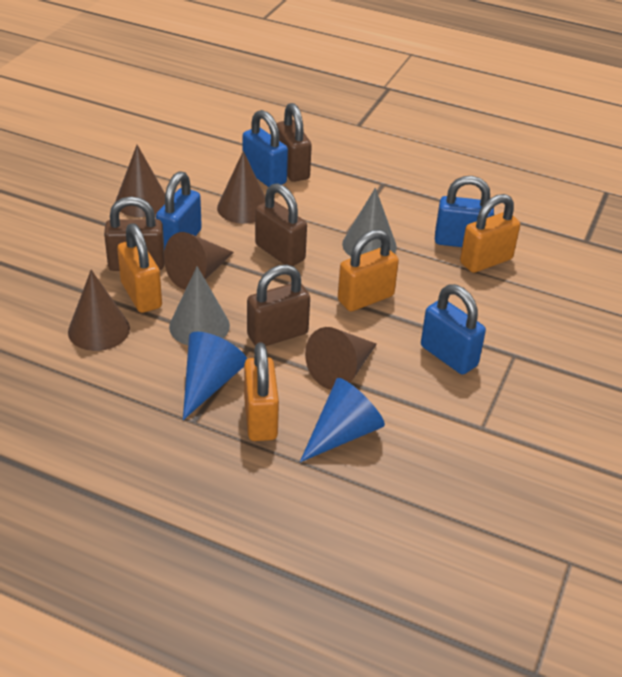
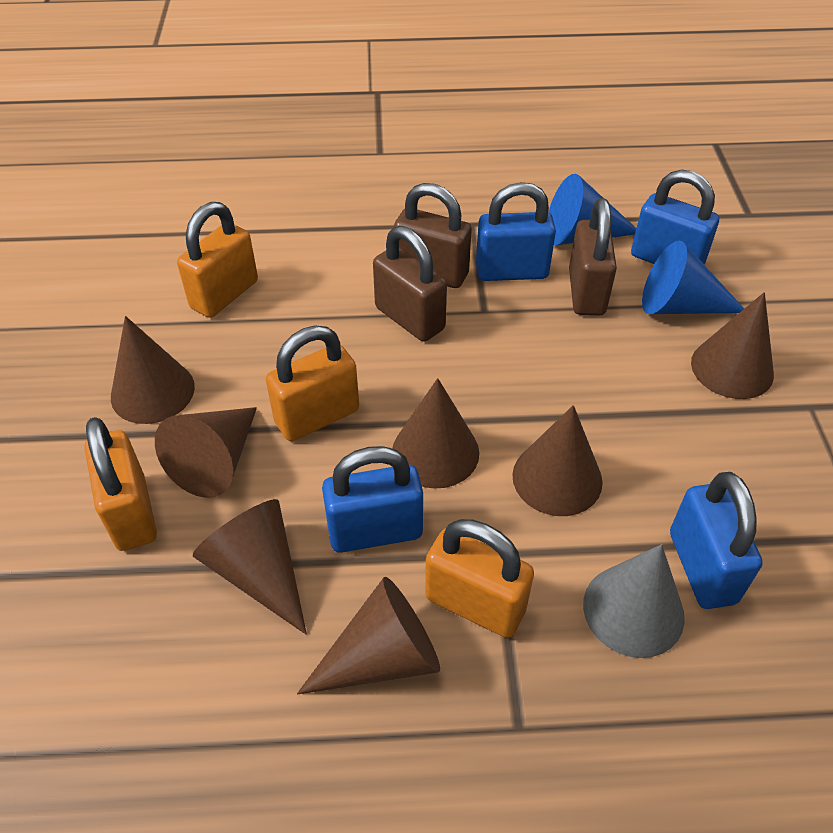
brown cone: 5 -> 7
brown padlock: 4 -> 3
grey cone: 2 -> 1

